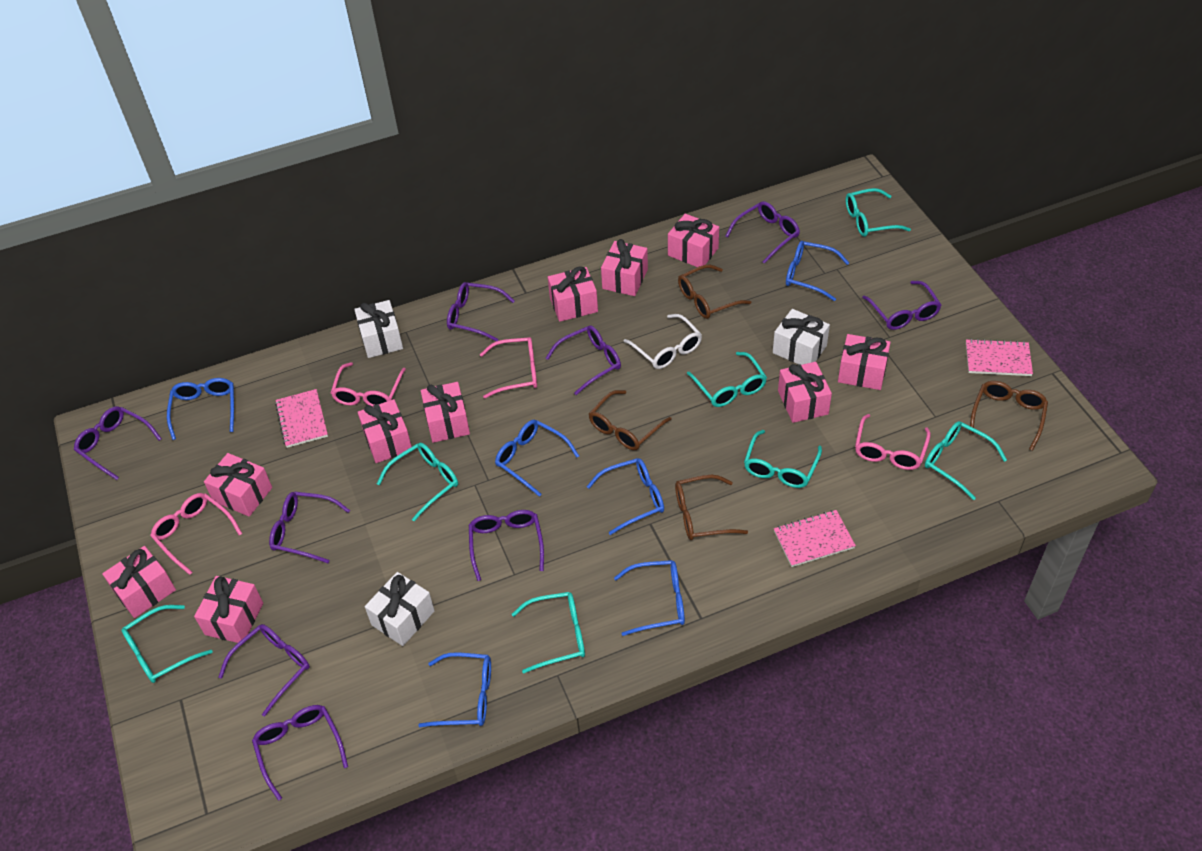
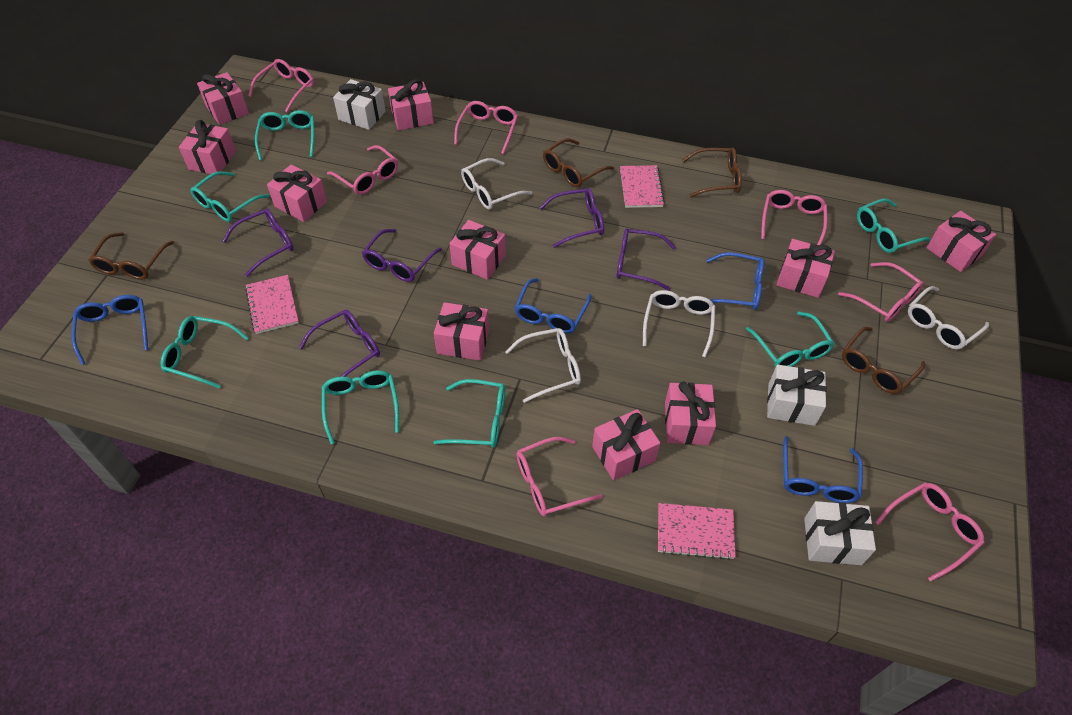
blue glasses: 6 -> 4
pink glasses: 4 -> 7
purple glasses: 9 -> 5
white glasses: 1 -> 4

